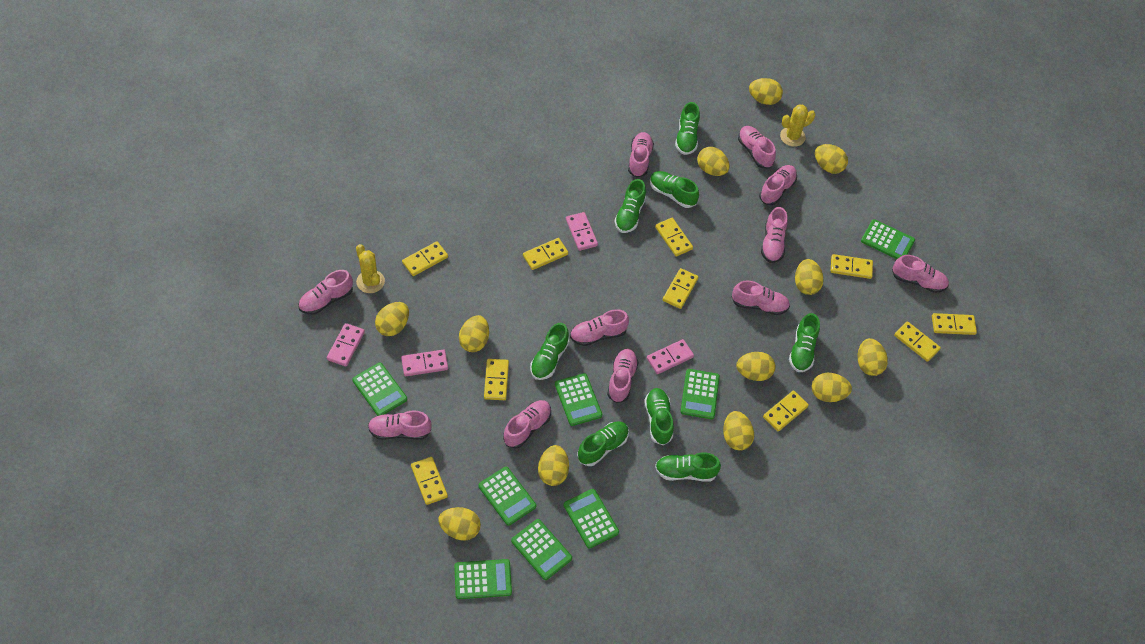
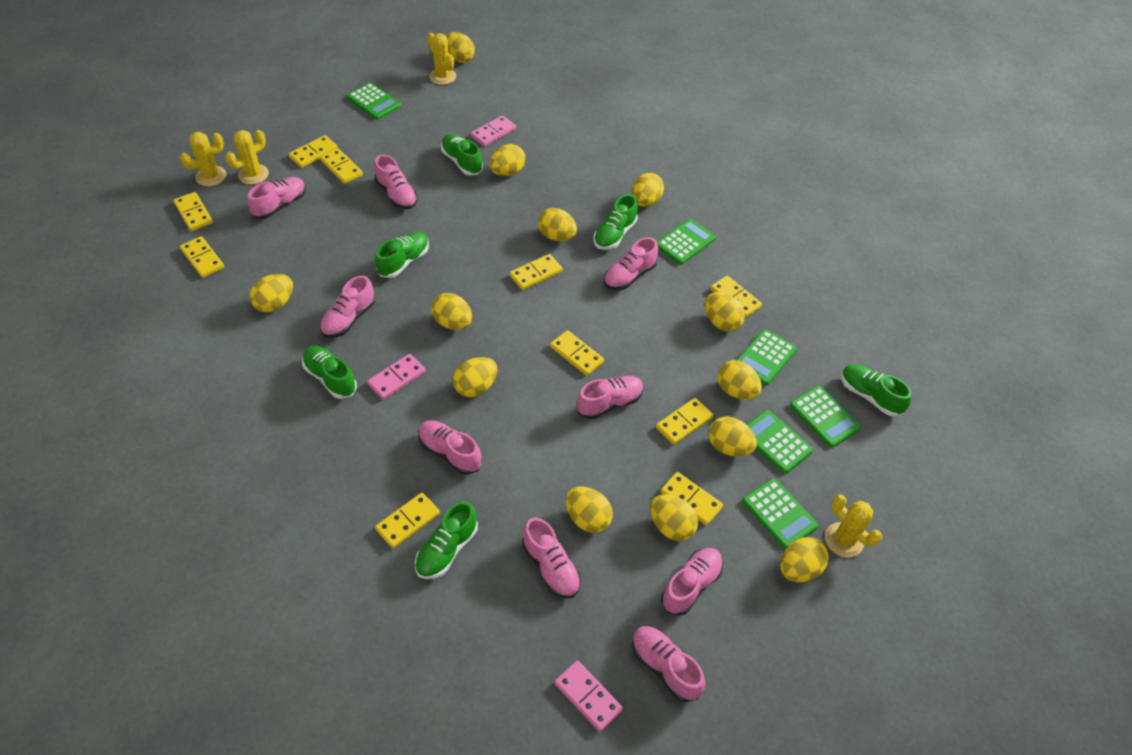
green calculator: 8 -> 6
green shoe: 8 -> 6
pink domino: 4 -> 3
pink shoe: 11 -> 9
yellow cactus: 2 -> 4
yellow egg: 12 -> 13

